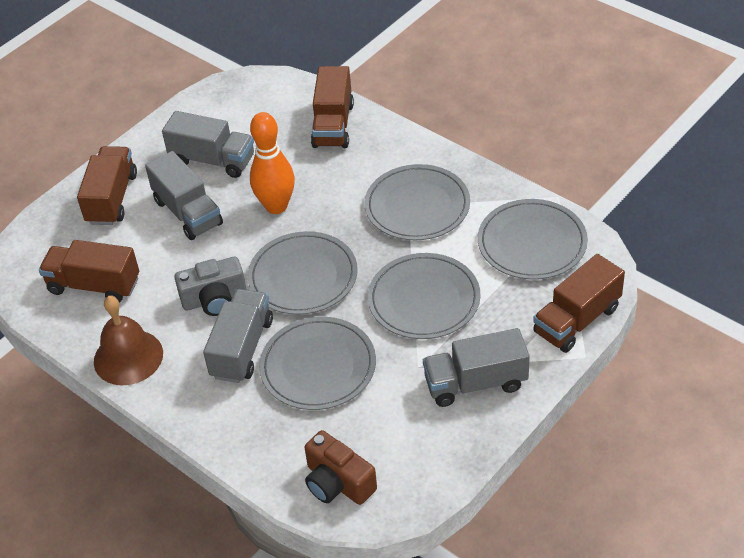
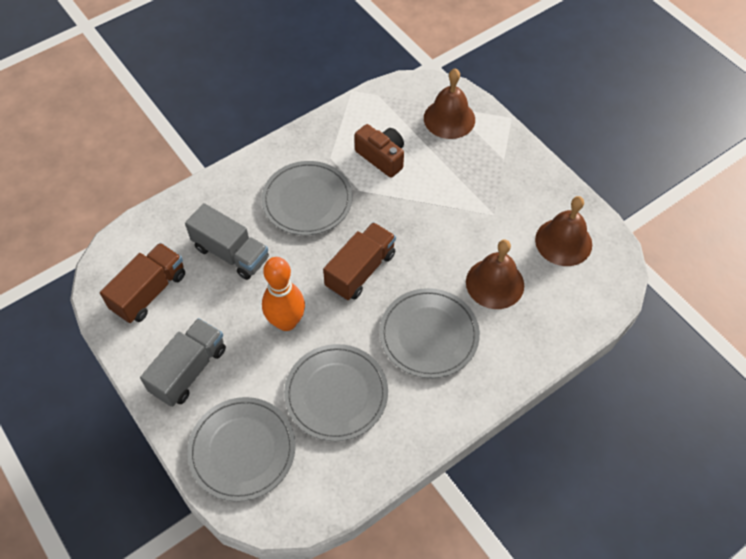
brown bell: 1 -> 3
brown truck: 4 -> 2
grey camera: 1 -> 0
grey plate: 5 -> 4
grey truck: 4 -> 2

